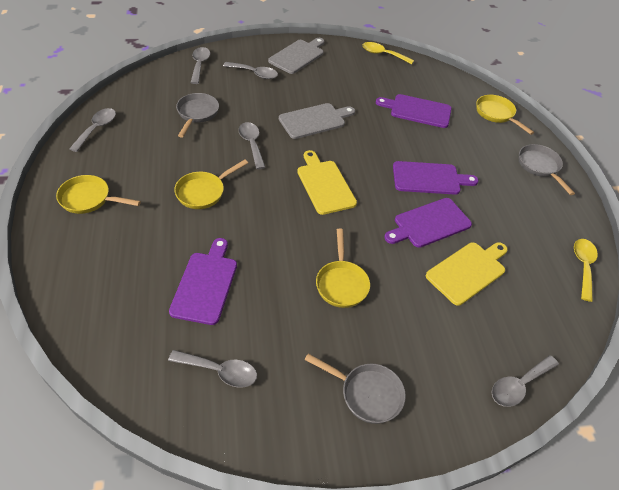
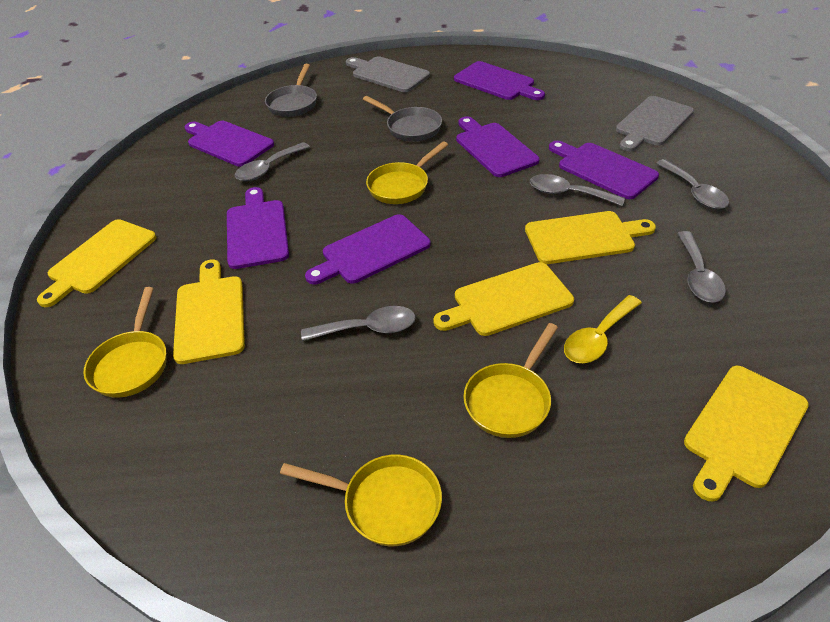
grey pan: 3 -> 2
grey spoon: 6 -> 5
purple cutting board: 4 -> 6
yellow cutting board: 2 -> 5
yellow spoon: 2 -> 1

